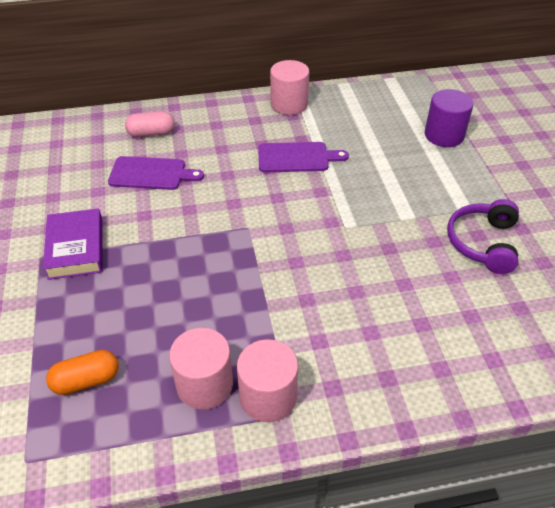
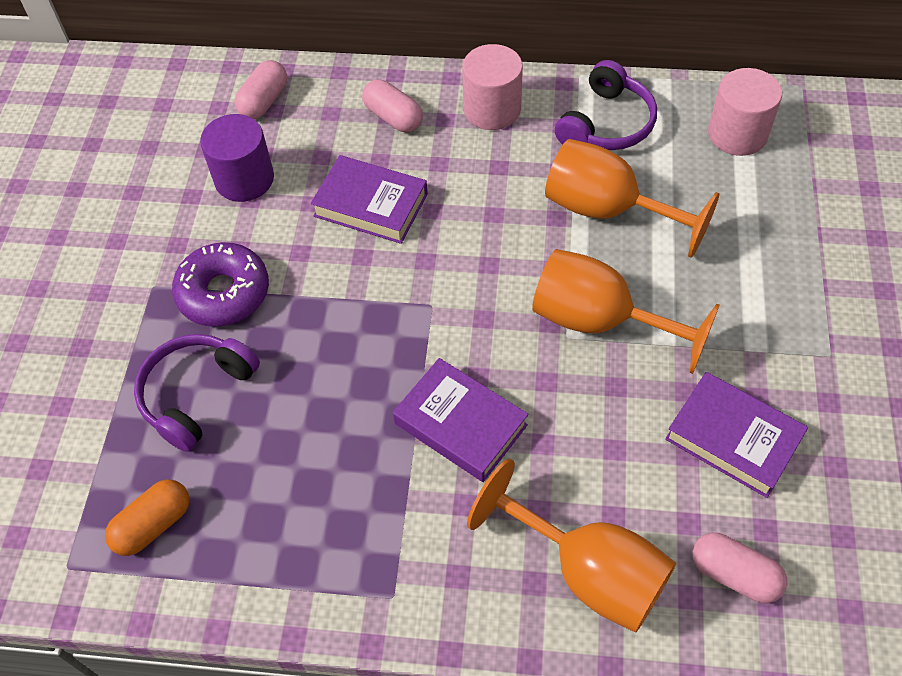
orange goblet: 0 -> 3
pink capsule: 1 -> 3
pink cylinder: 3 -> 2
purple book: 1 -> 3
purple cutting board: 2 -> 0
purple donut: 0 -> 1
purple headphones: 1 -> 2

